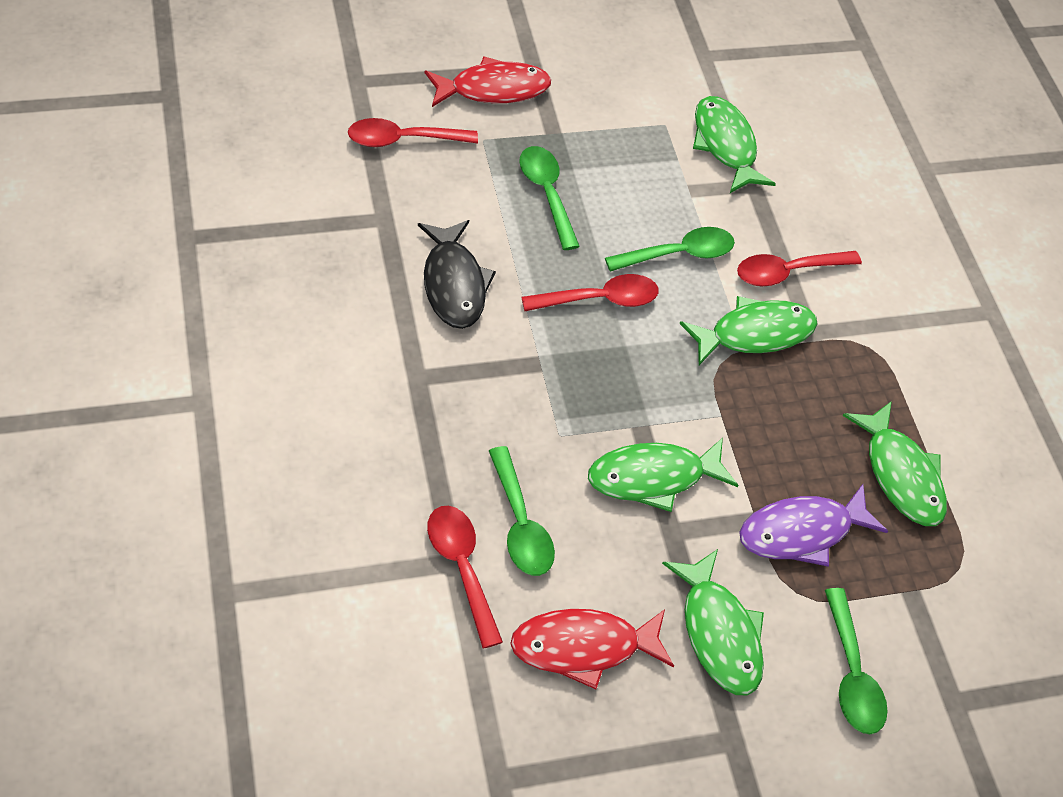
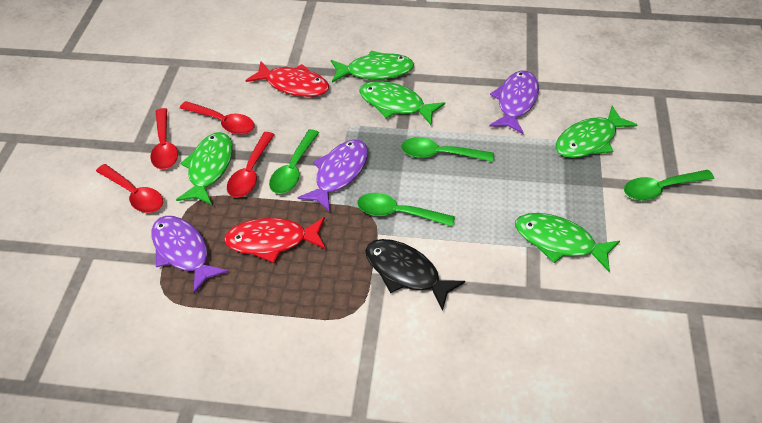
purple fish: 1 -> 3

